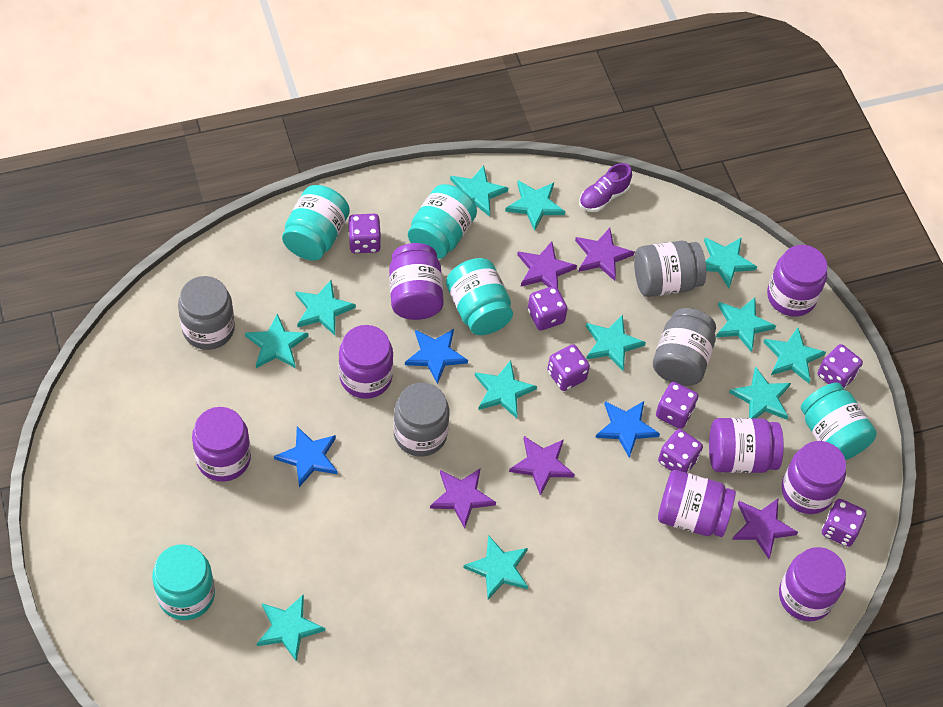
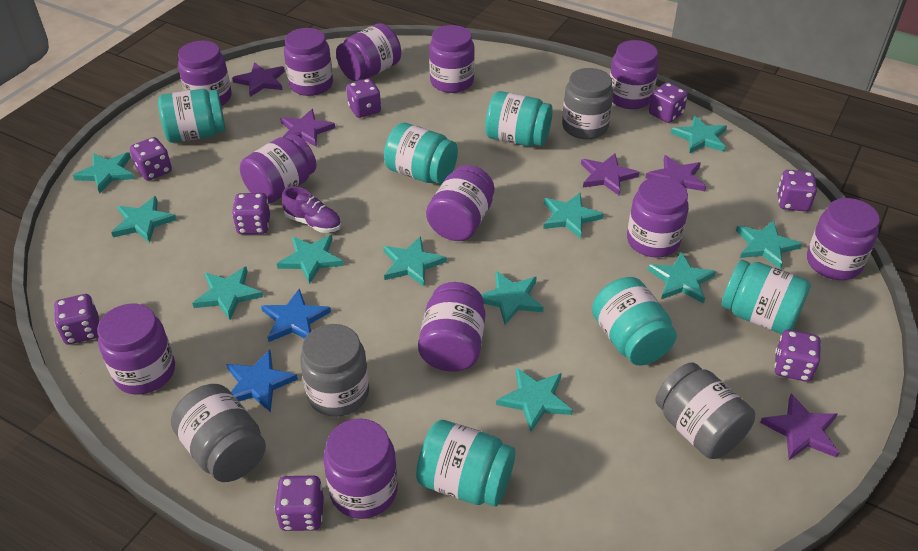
blue star: 3 -> 2
purple dice: 7 -> 8
purple jar: 8 -> 12
turquoise jar: 5 -> 6
turquoise star: 12 -> 11

